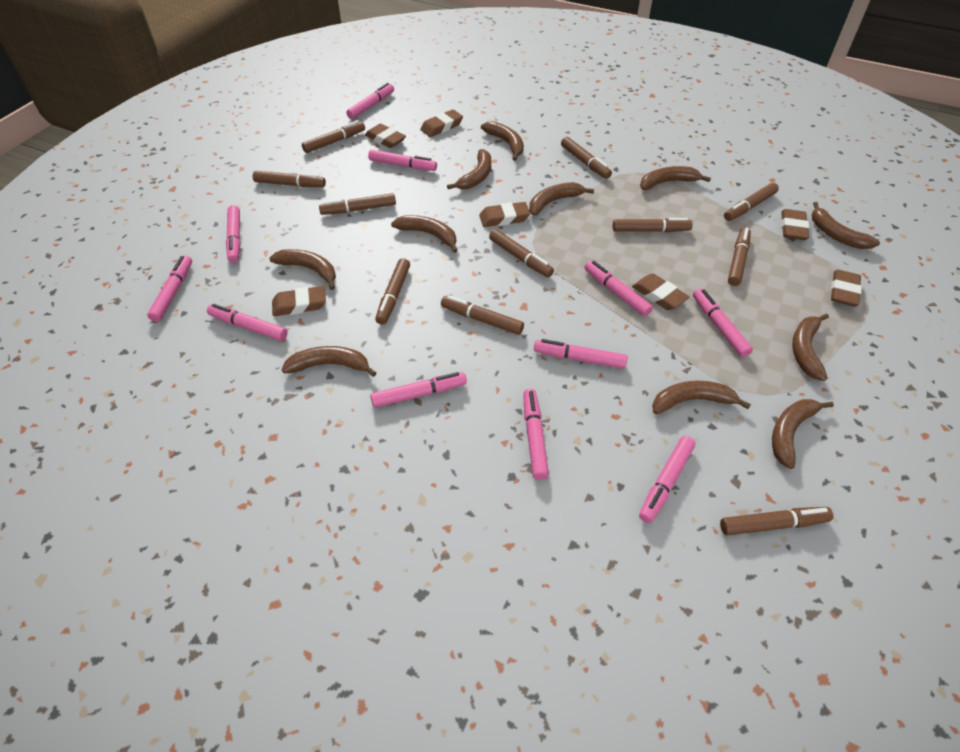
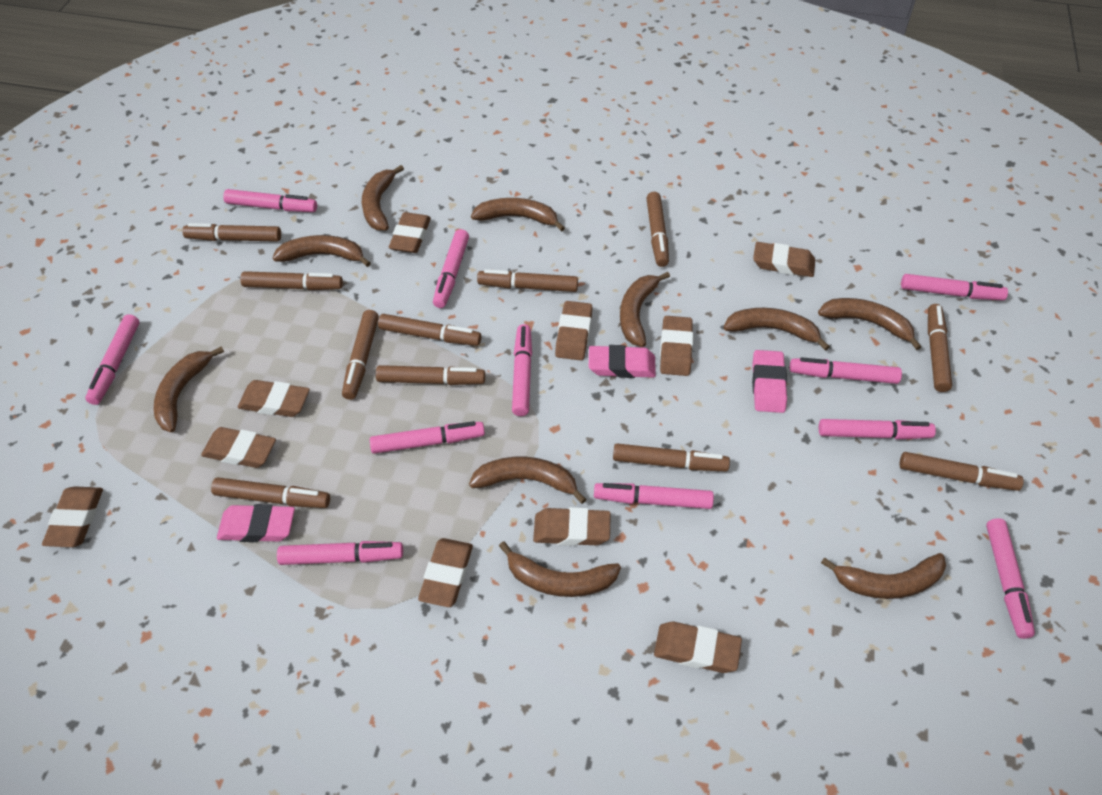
brown banana: 11 -> 10
brown eraser: 7 -> 10
pink eraser: 0 -> 3

